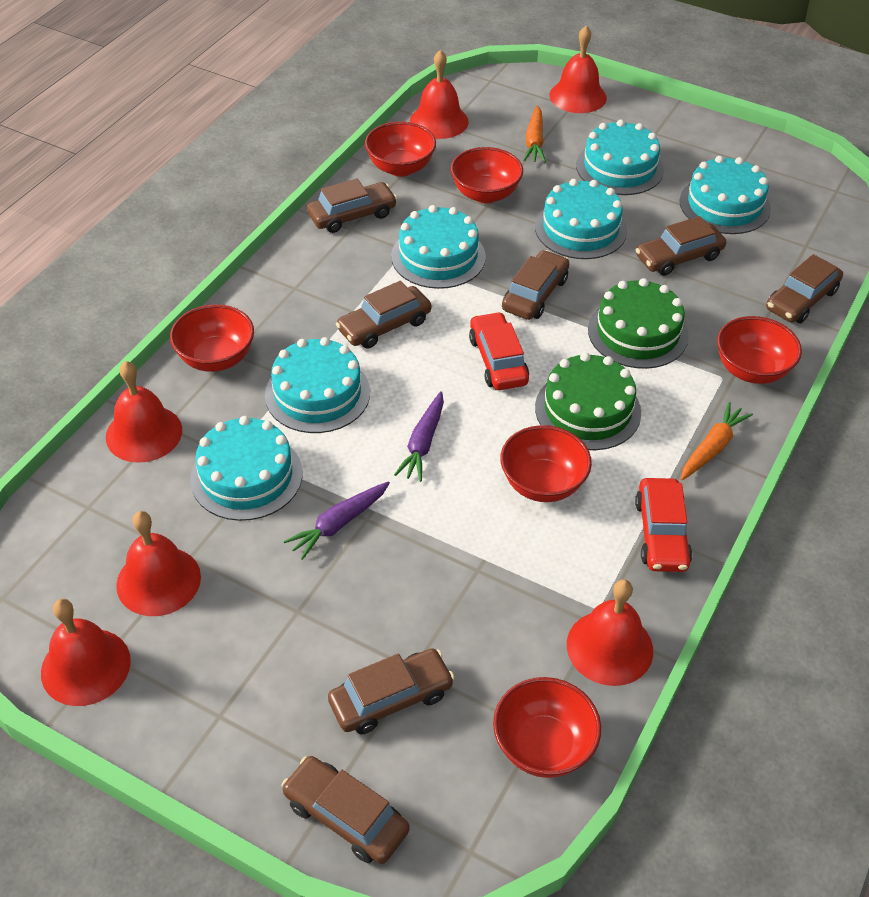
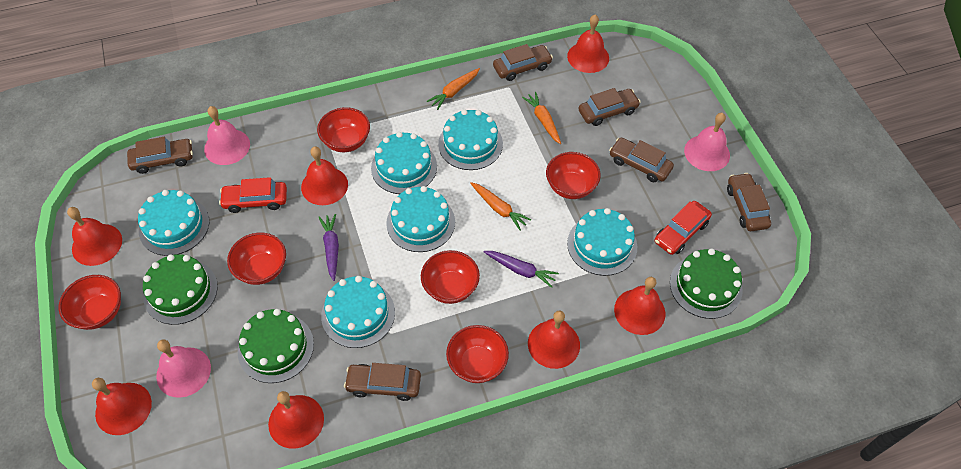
brown car: 7 -> 6
green cake: 2 -> 3
orange carrot: 2 -> 3
pink bell: 0 -> 3
red bell: 6 -> 7

